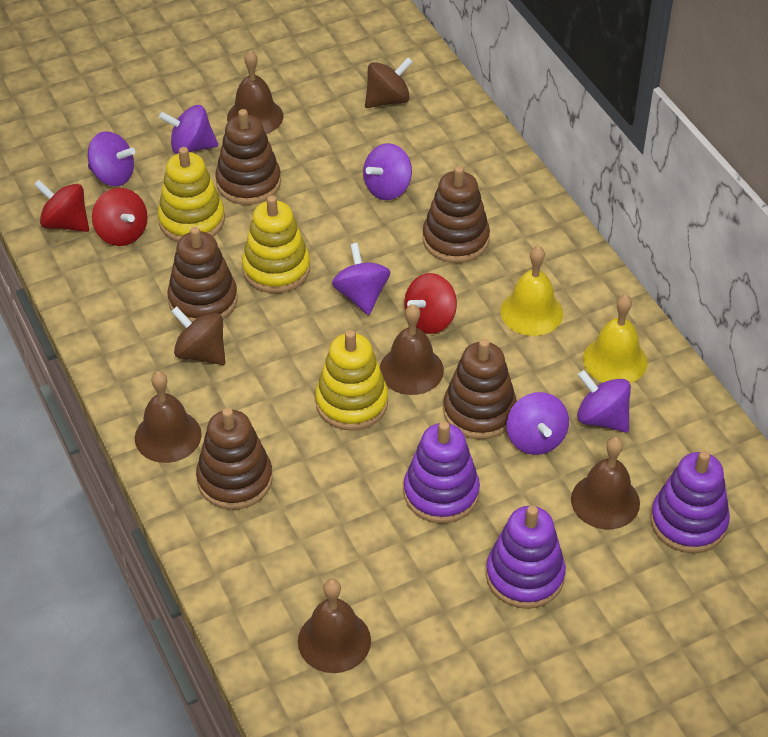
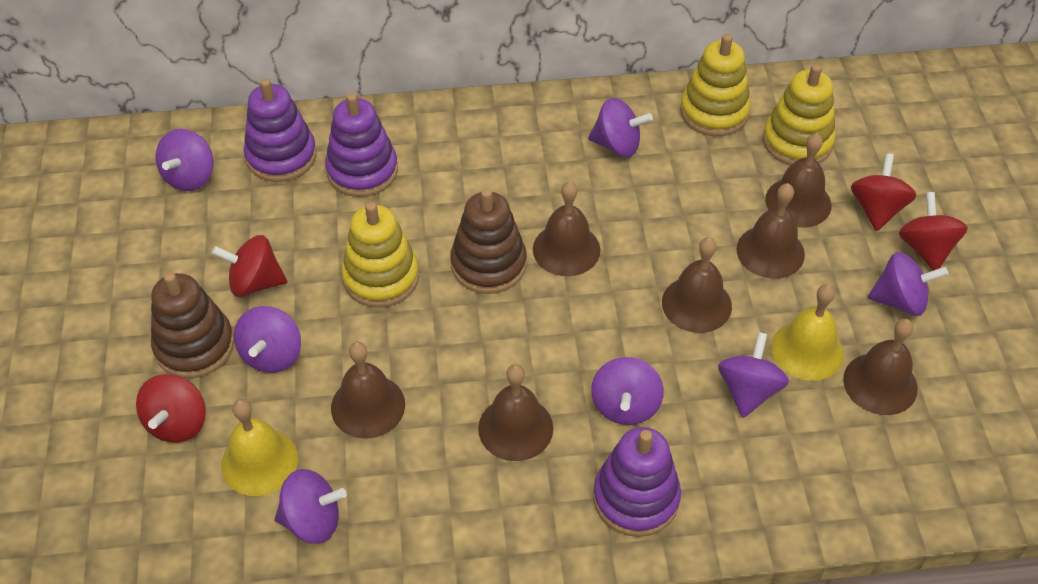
brown bell: 5 -> 7
brown spinning top: 2 -> 0
brown stacking toy: 5 -> 2
purple spinning top: 6 -> 7
red spinning top: 3 -> 4

